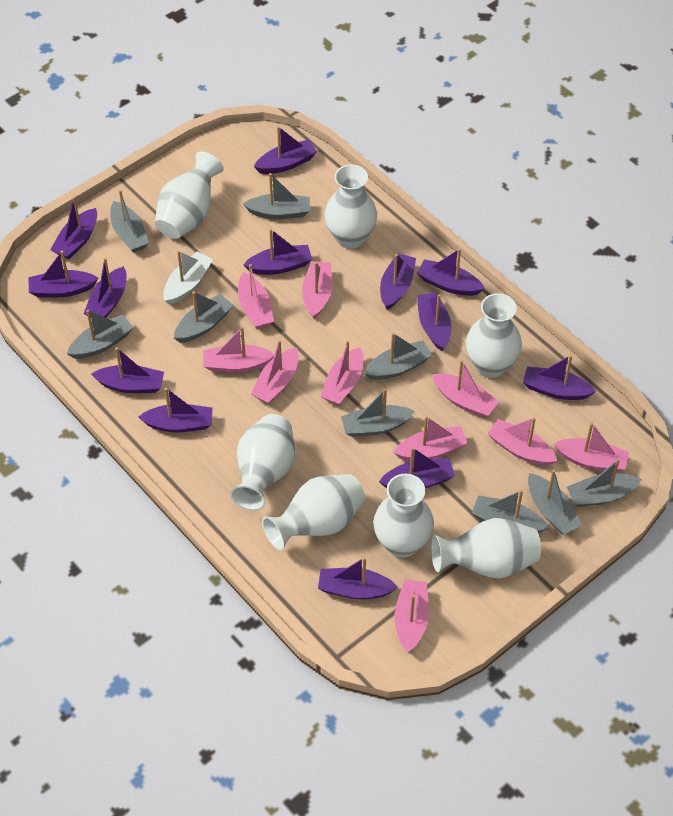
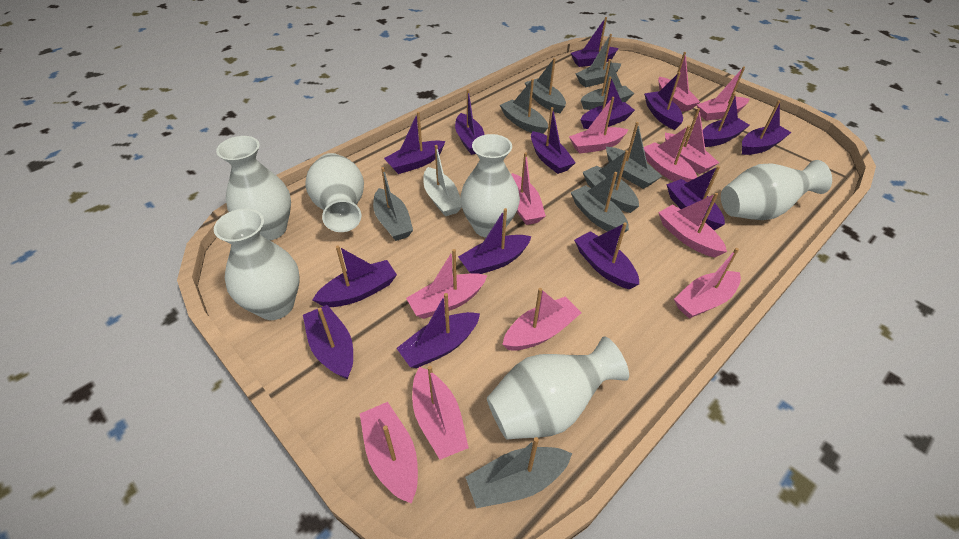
pink boat: 10 -> 12
purple boat: 13 -> 14
white vase: 7 -> 6

